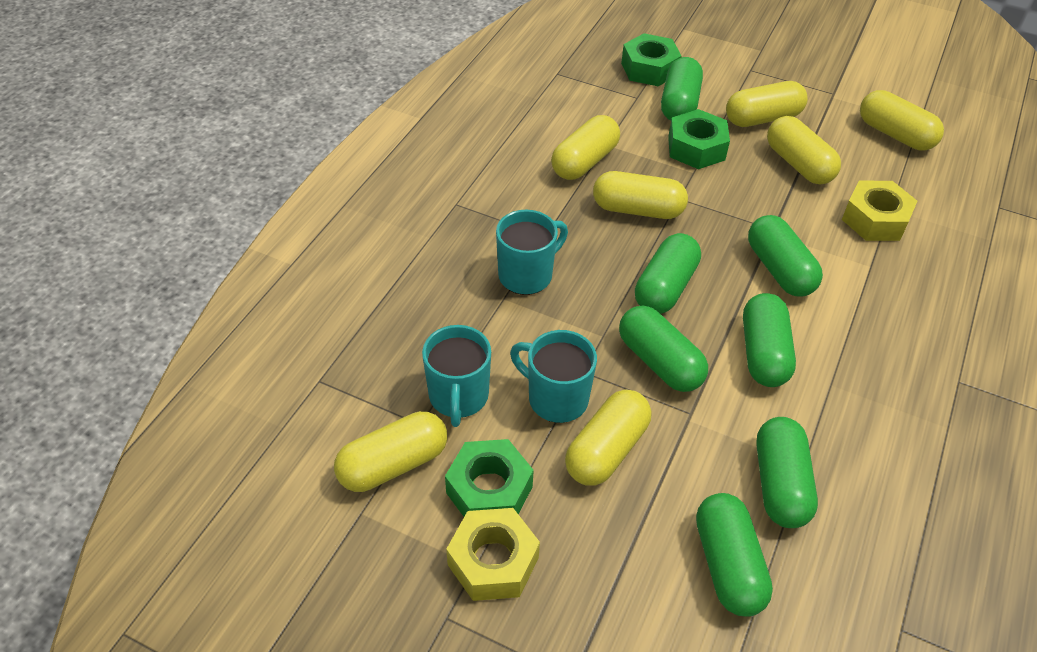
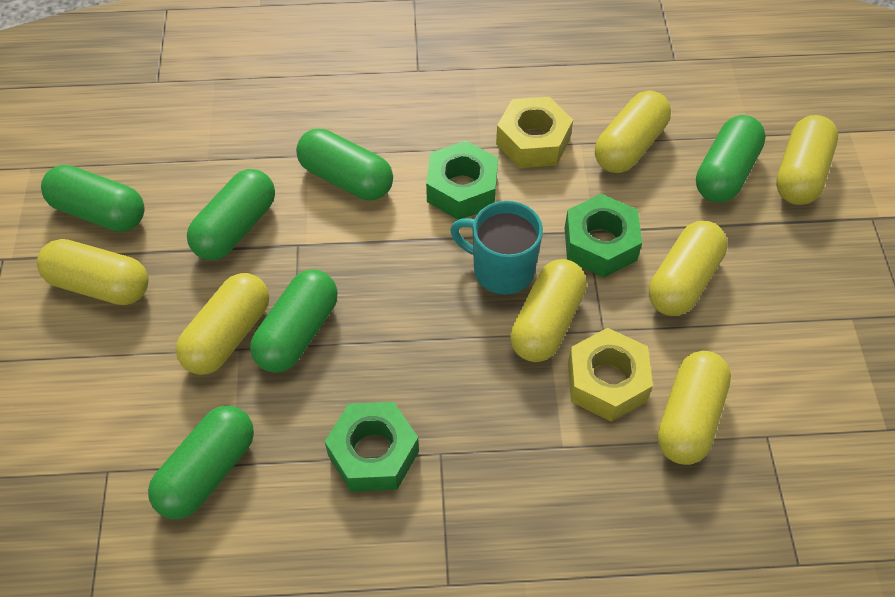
green capsule: 7 -> 6
turquoise mug: 3 -> 1

